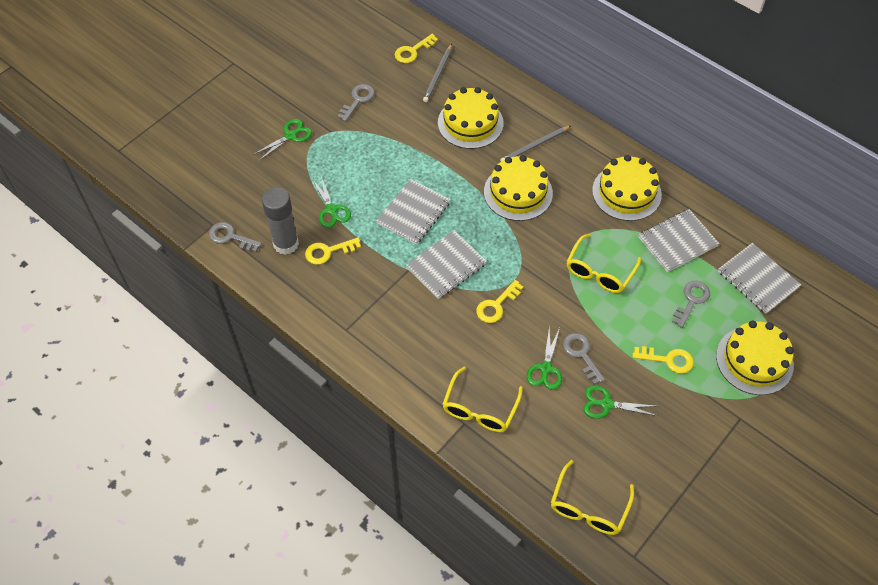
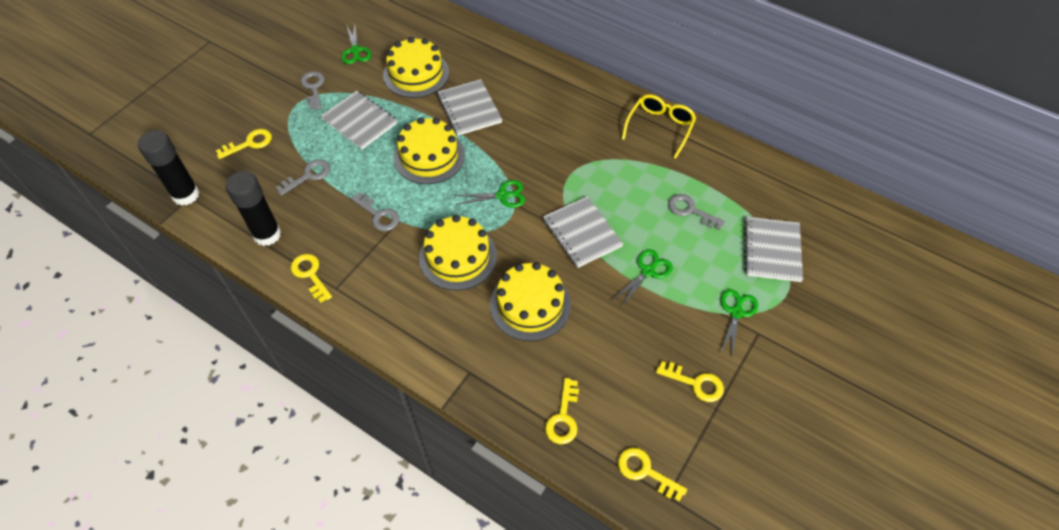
black glue stick: 0 -> 2
grey glue stick: 1 -> 0
grey pencil: 2 -> 0
yellow glasses: 3 -> 1
yellow key: 4 -> 5

